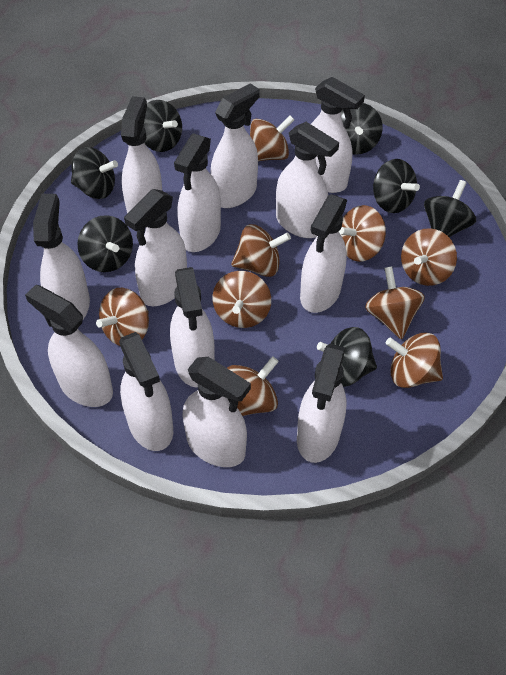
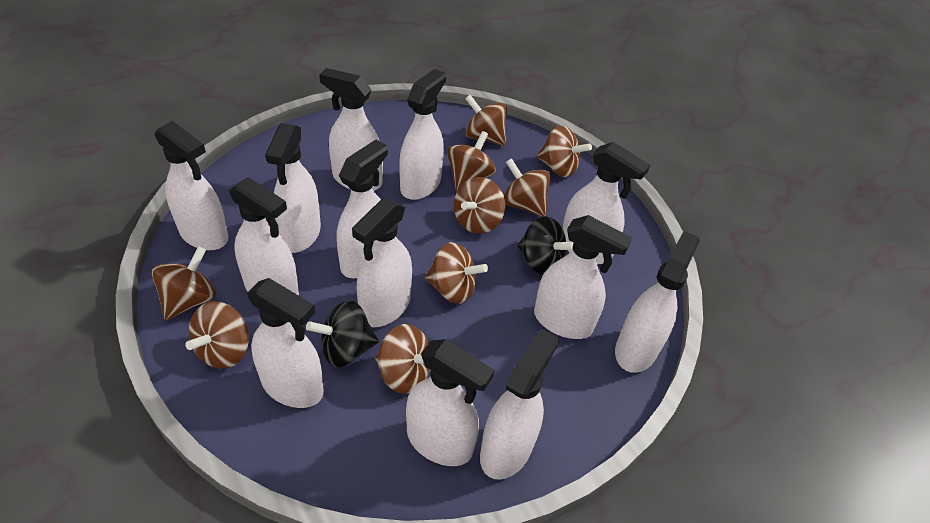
black spinning top: 7 -> 2

